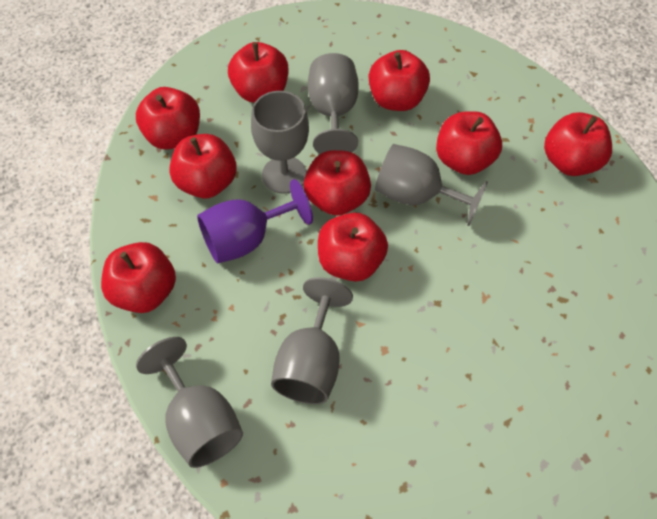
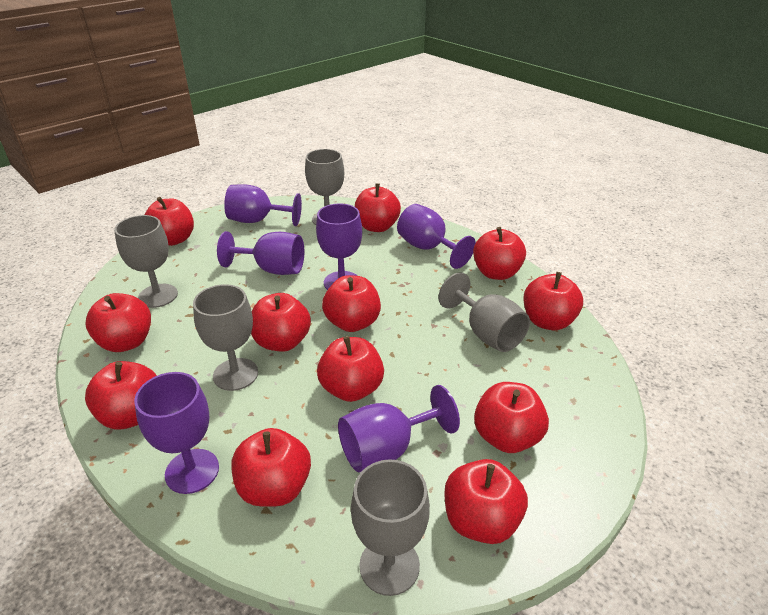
purple goblet: 1 -> 6
red apple: 9 -> 12

